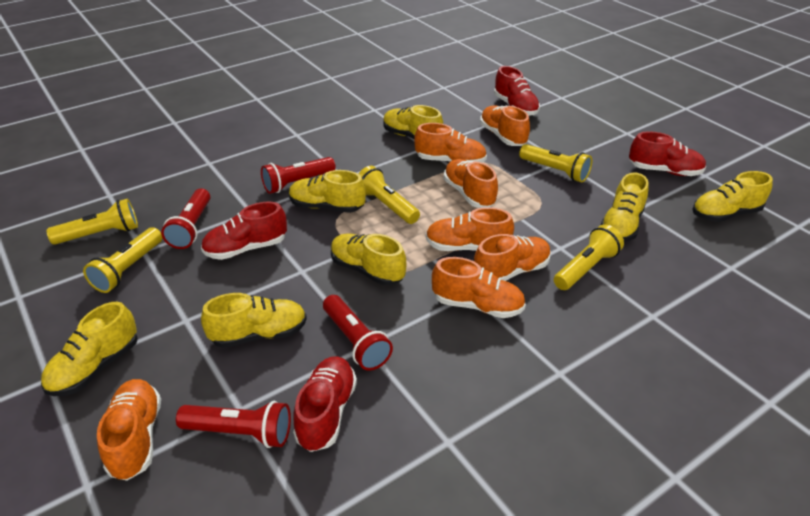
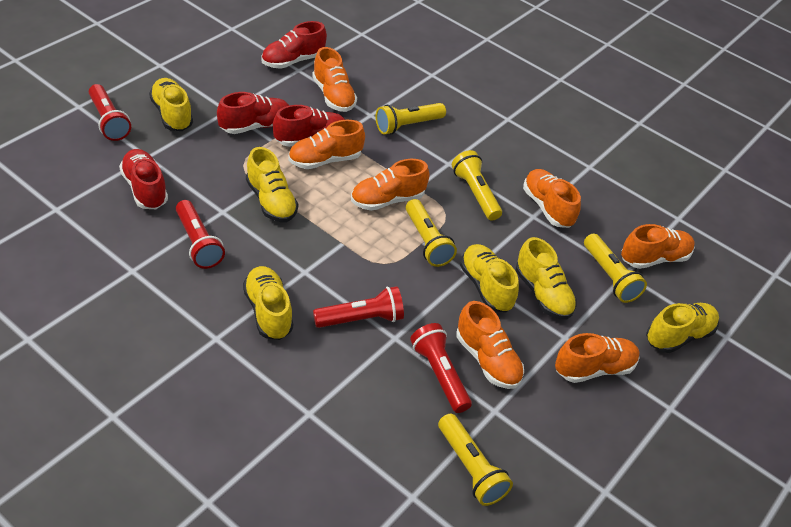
yellow shoe: 7 -> 6

